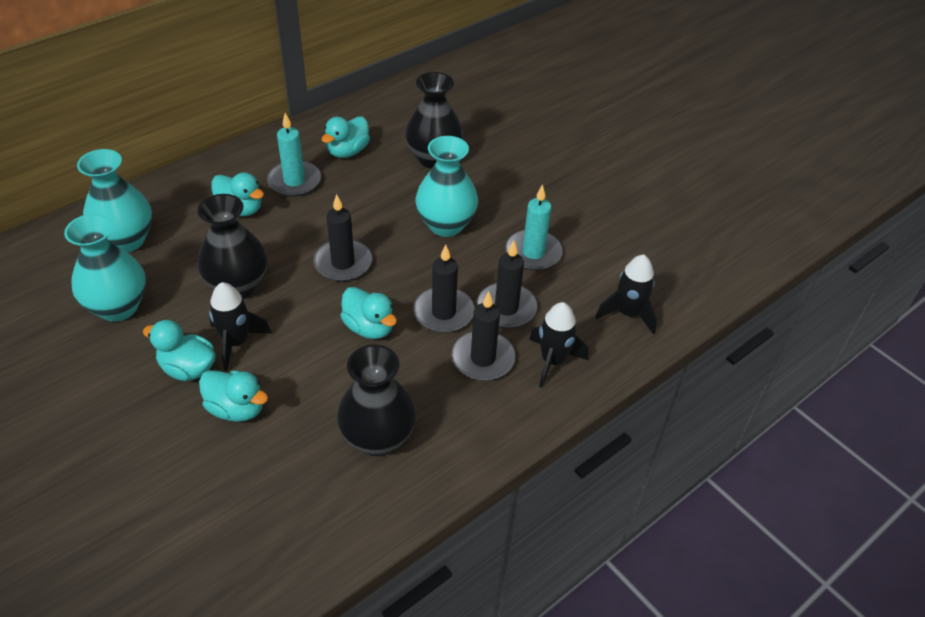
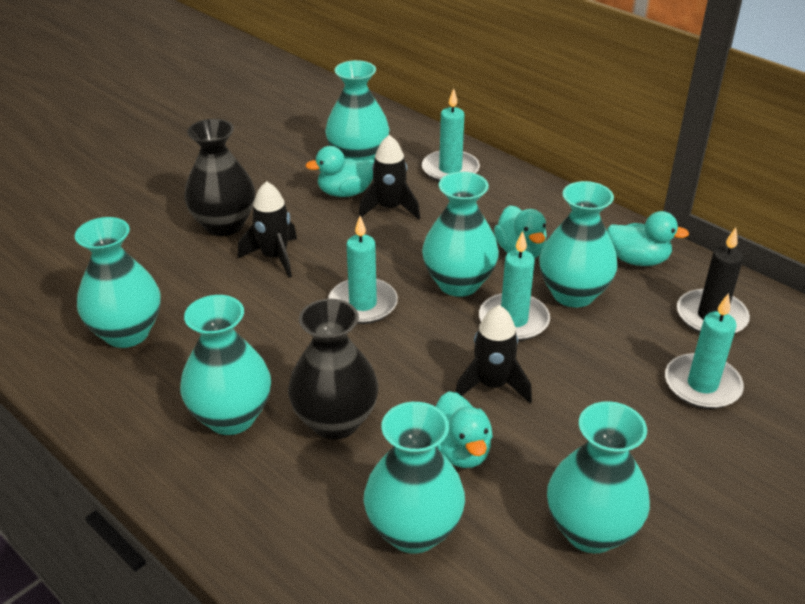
black candle: 4 -> 1
black vase: 3 -> 2
turquoise candle: 2 -> 4
turquoise duck: 5 -> 4
turquoise vase: 3 -> 7

